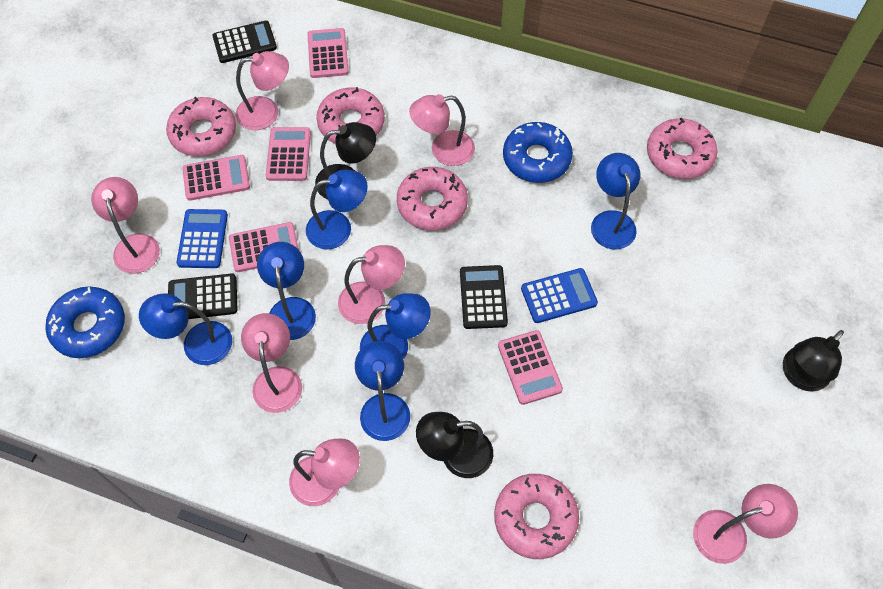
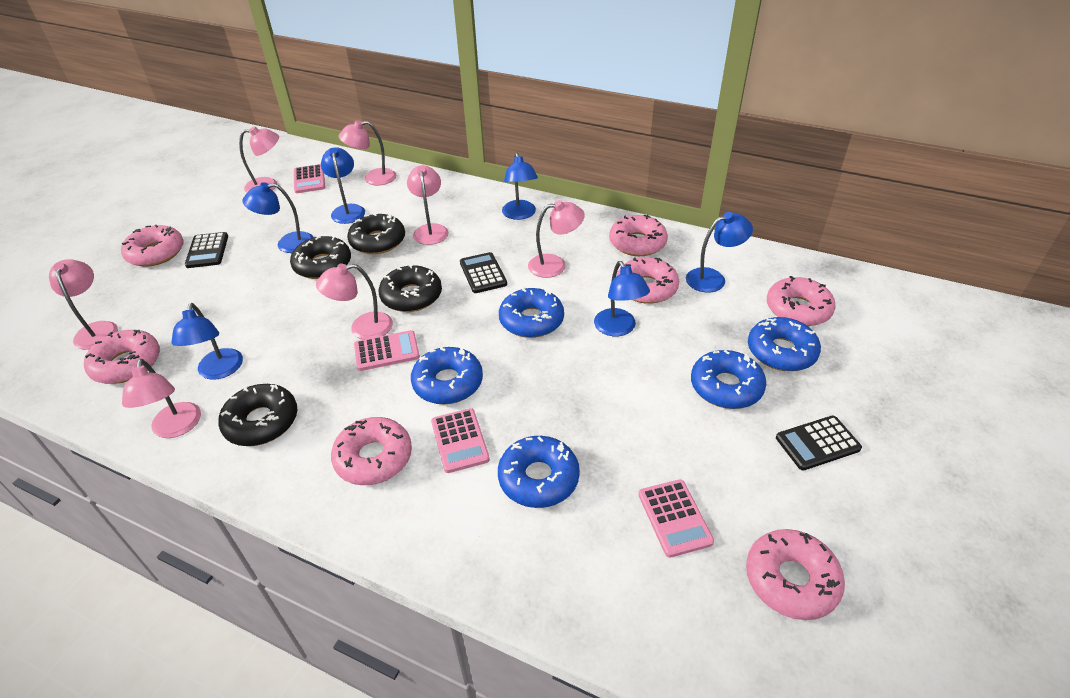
black donut: 0 -> 4
black lamp: 3 -> 0
blue calculator: 2 -> 0
blue donut: 2 -> 5
pink calculator: 5 -> 4
pink donut: 5 -> 7

